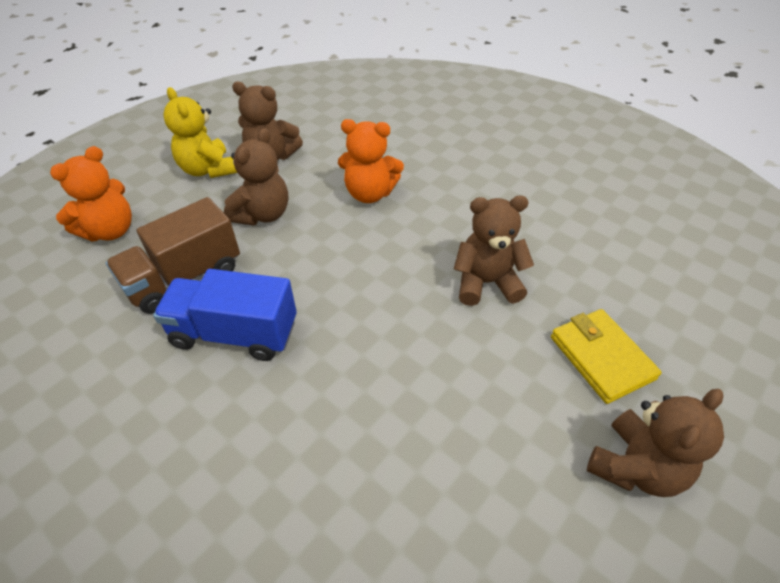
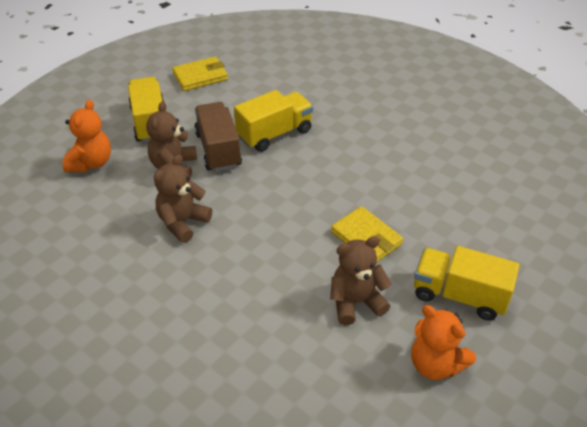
blue truck: 1 -> 0
brown teddy bear: 4 -> 3
yellow teddy bear: 1 -> 0
yellow truck: 0 -> 3
yellow wallet: 1 -> 2

